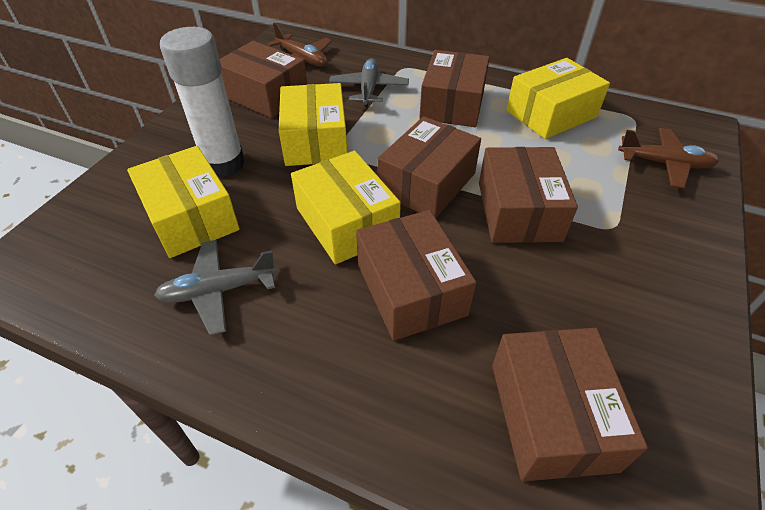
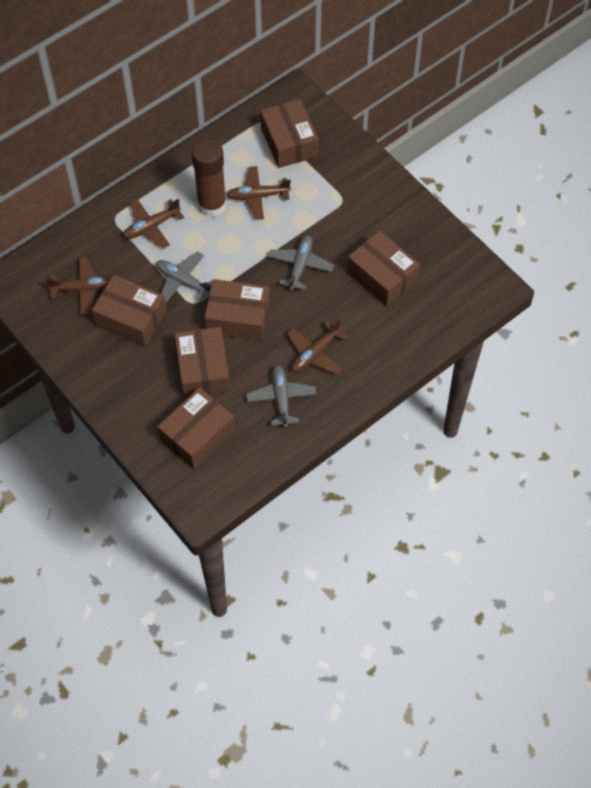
brown glue stick: 0 -> 1
brown plane: 2 -> 4
grey plane: 2 -> 3
white glue stick: 1 -> 0
yellow box: 4 -> 0

